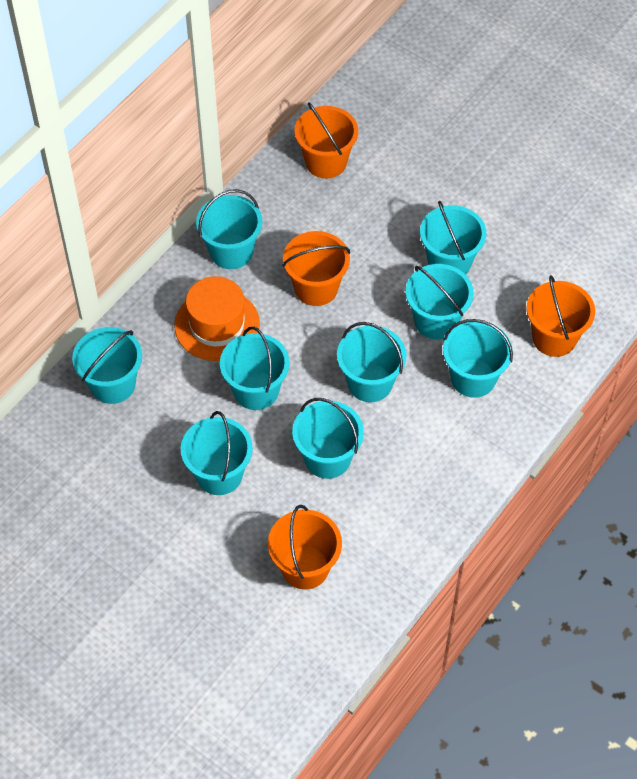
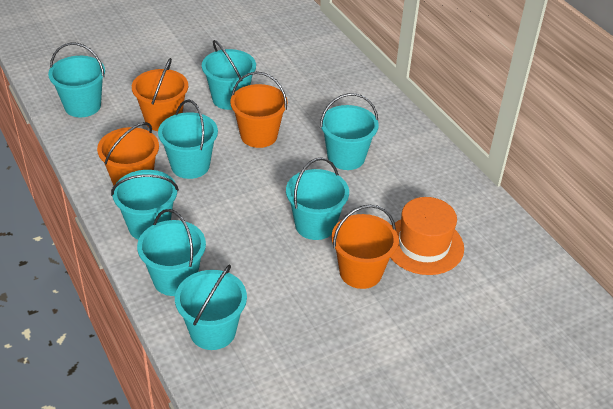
turquoise bucket: 9 -> 8

